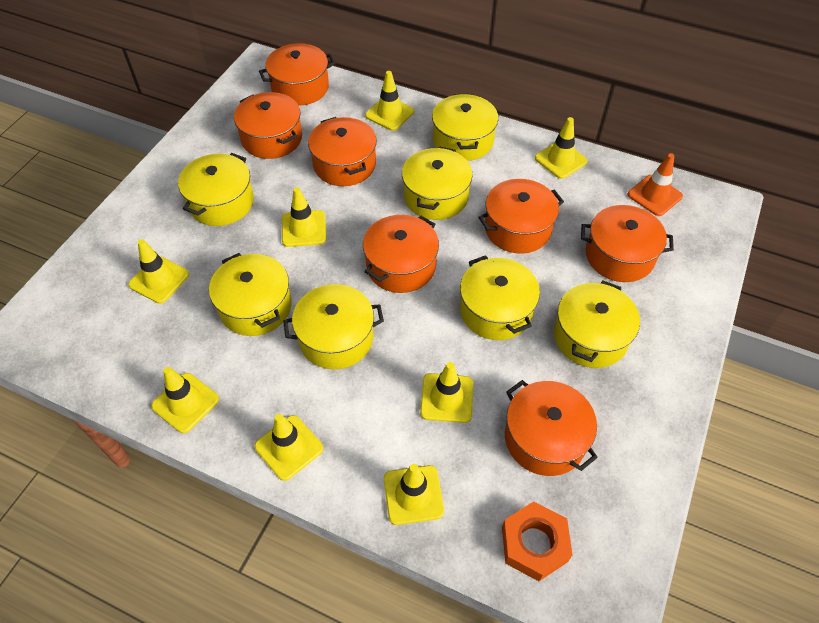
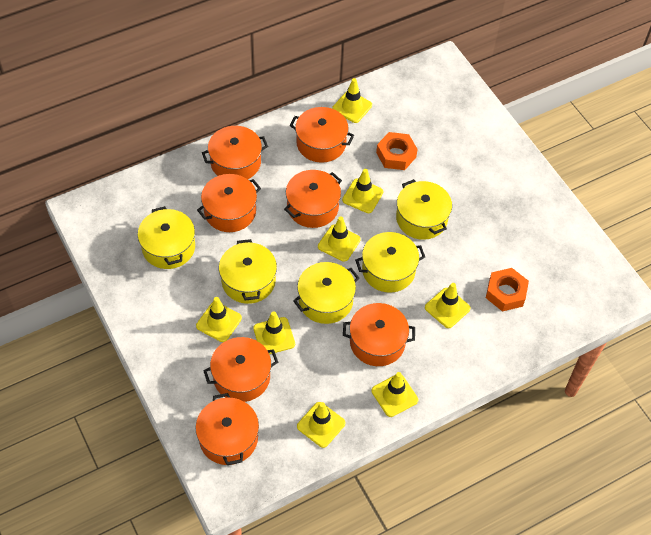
orange nut: 1 -> 2
orange traffic cone: 1 -> 0
yellow pot: 7 -> 5

